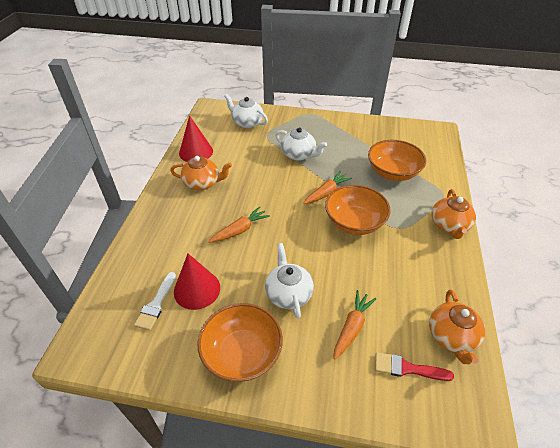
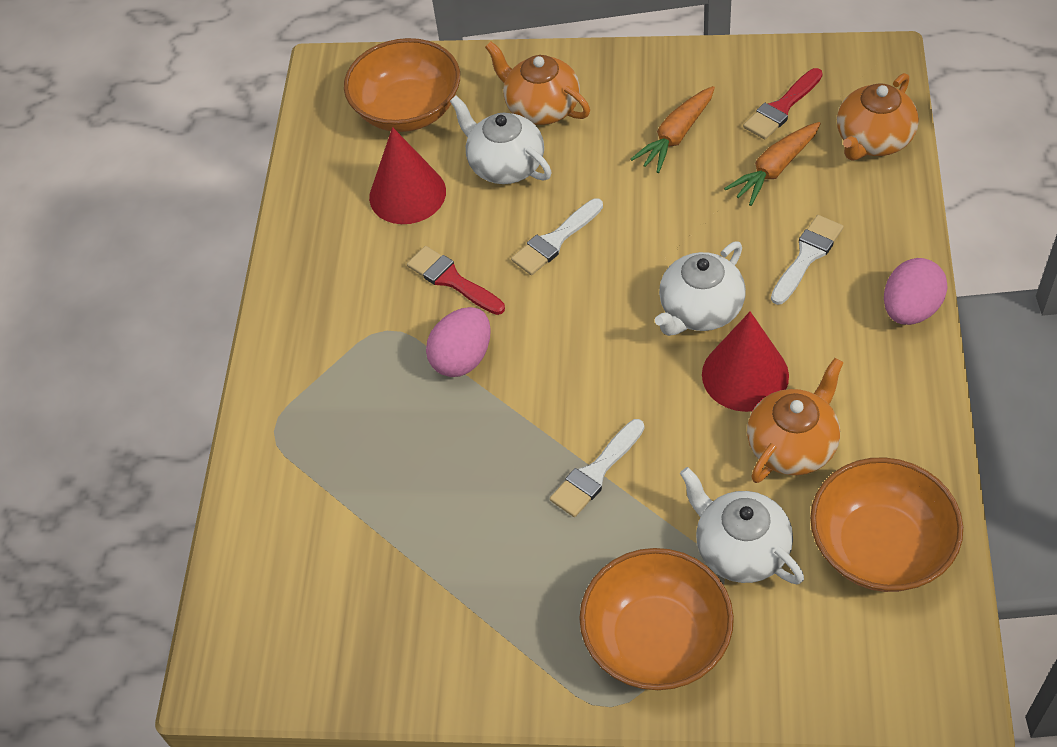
orange carrot: 3 -> 2
pink egg: 0 -> 2
red brush: 1 -> 2
white brush: 1 -> 3

